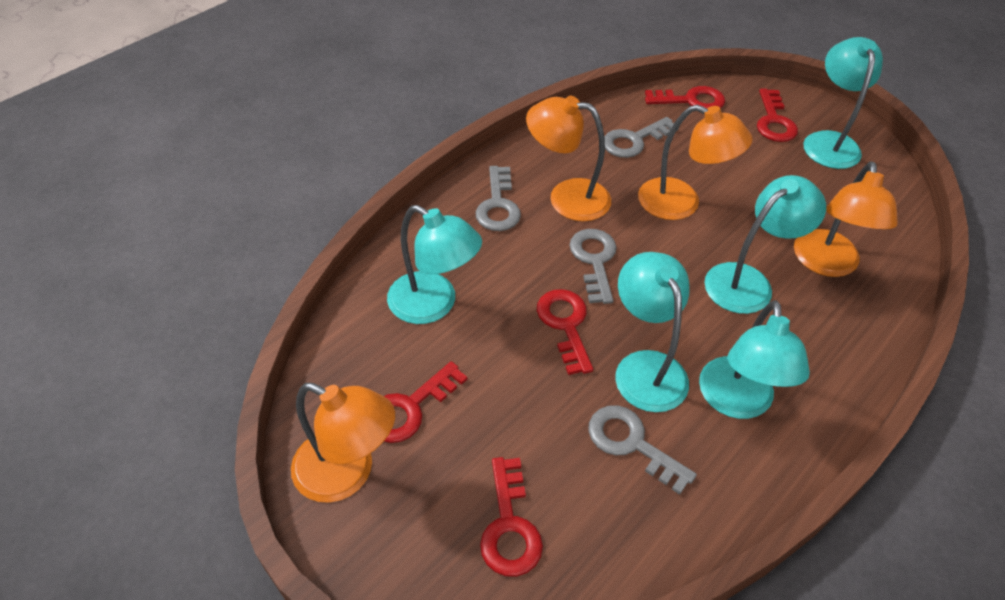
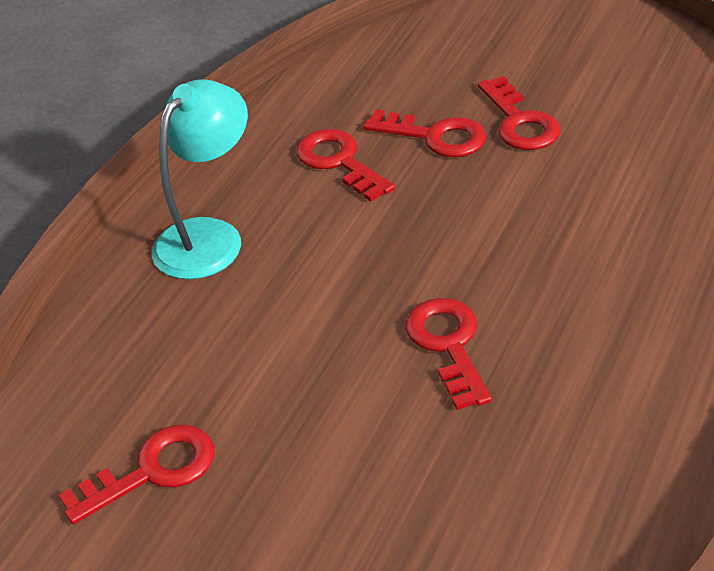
grey key: 4 -> 0
orange lamp: 4 -> 0
turquoise lamp: 5 -> 1

